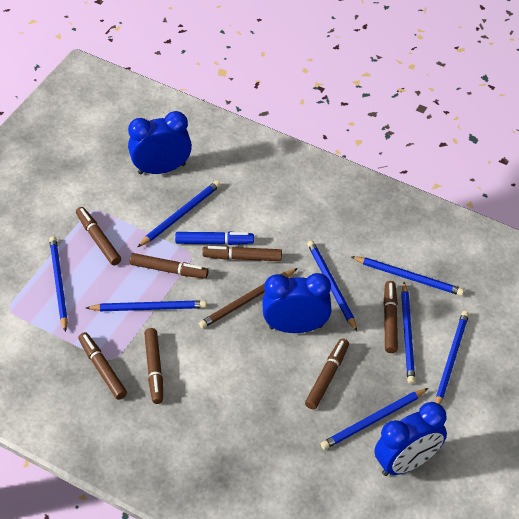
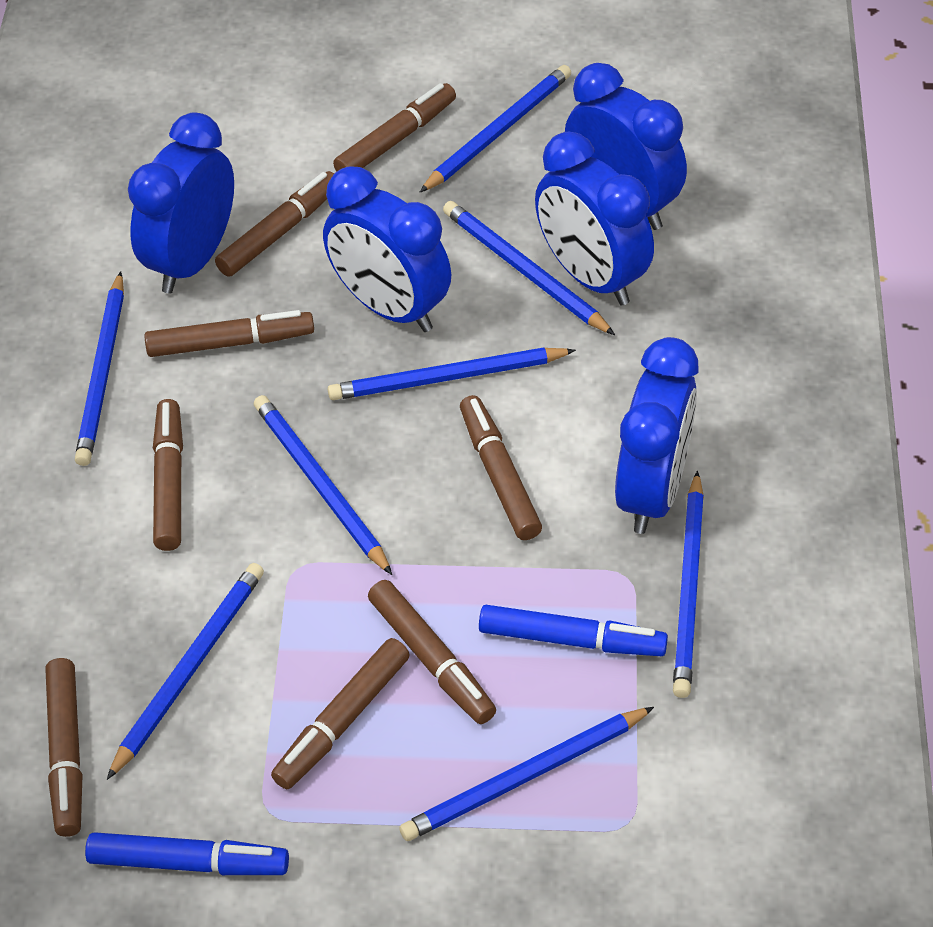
blue clock: 3 -> 5
blue marker: 1 -> 2
brown marker: 7 -> 8
brown pencil: 1 -> 0

